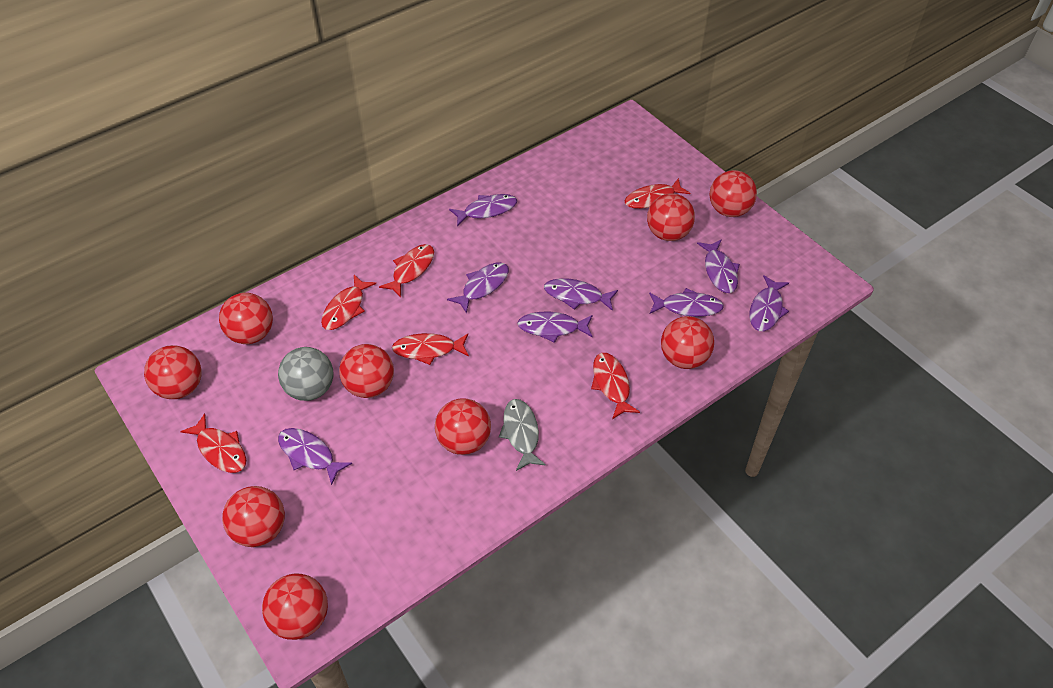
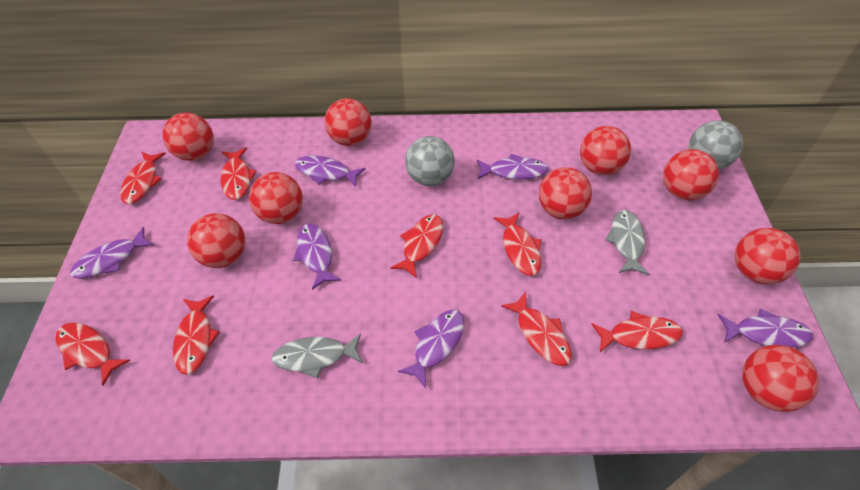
grey ball: 1 -> 2
grey fish: 1 -> 2
purple fish: 8 -> 6
red fish: 6 -> 8

